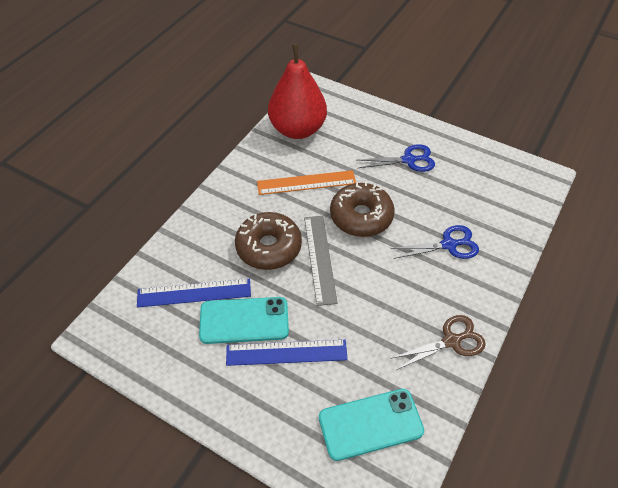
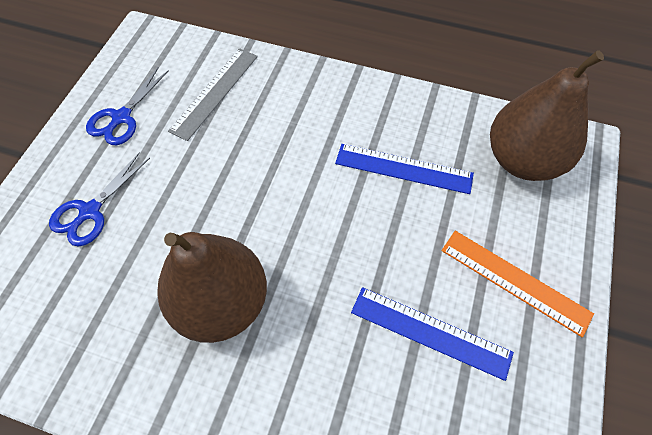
brown donut: 2 -> 0
brown pear: 0 -> 2
brown scissors: 1 -> 0
red pear: 1 -> 0
turquoise phone: 2 -> 0

